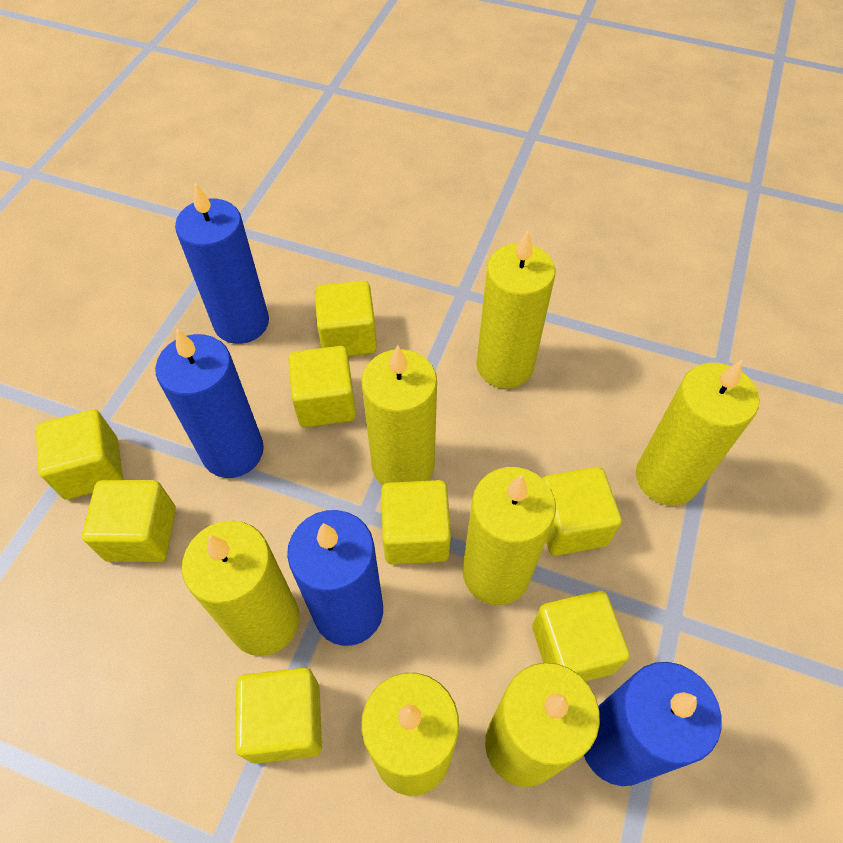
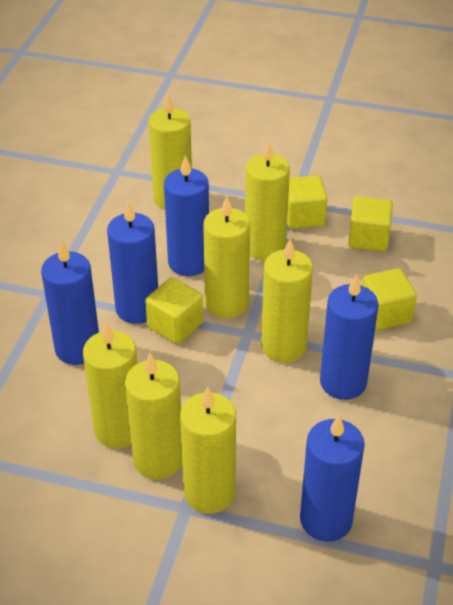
blue candle: 4 -> 5
yellow cube: 8 -> 4

